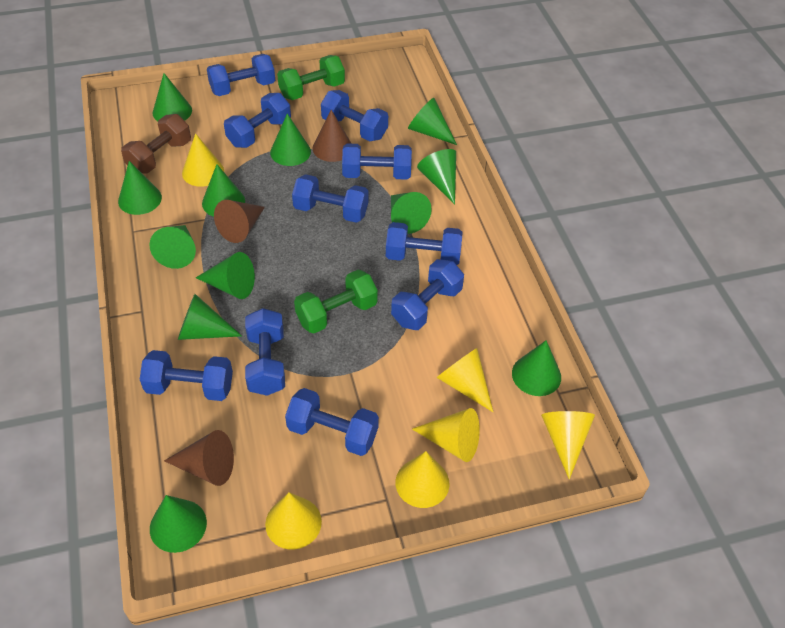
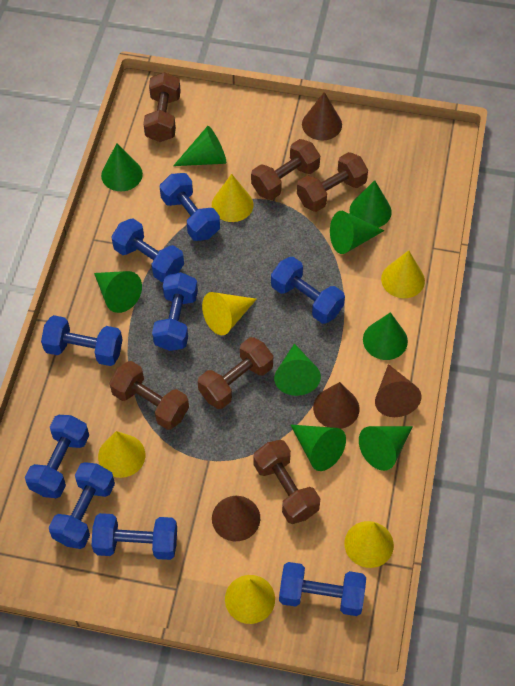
blue dumbbell: 10 -> 9
brown cone: 3 -> 4
brown dumbbell: 1 -> 6
green cone: 12 -> 9
green dumbbell: 2 -> 0

